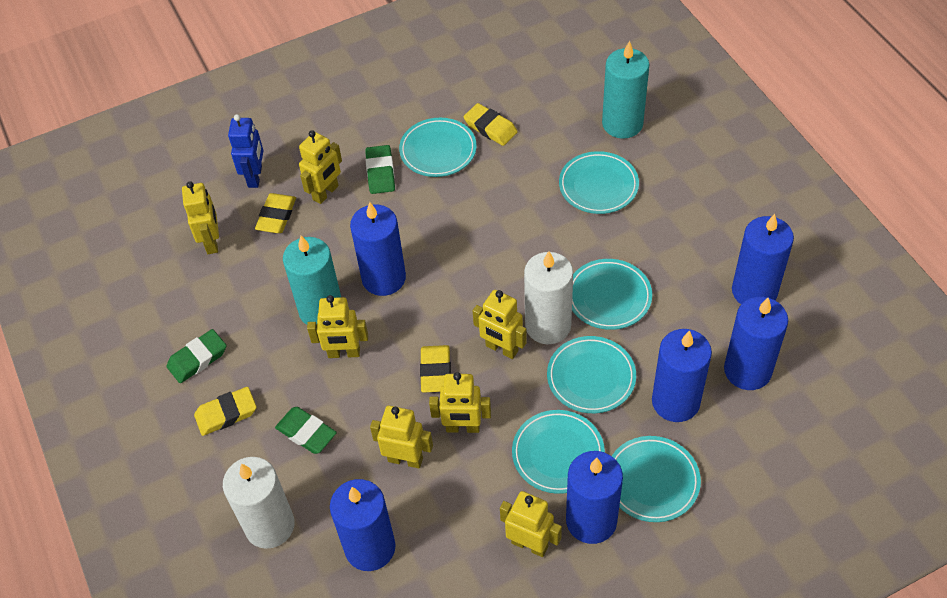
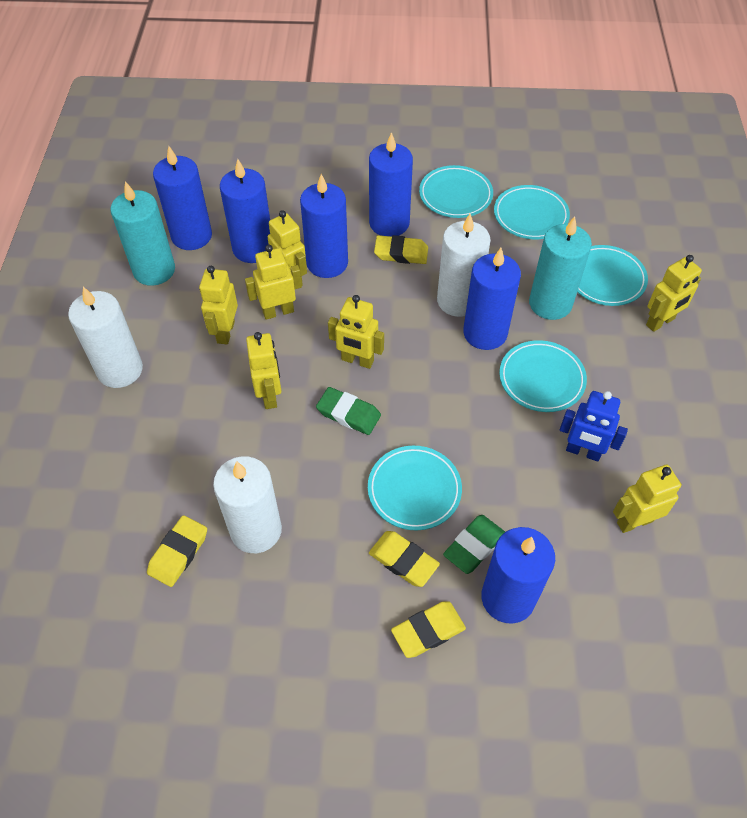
green eraser: 3 -> 2
turquoise plate: 6 -> 5
white candle: 2 -> 3

